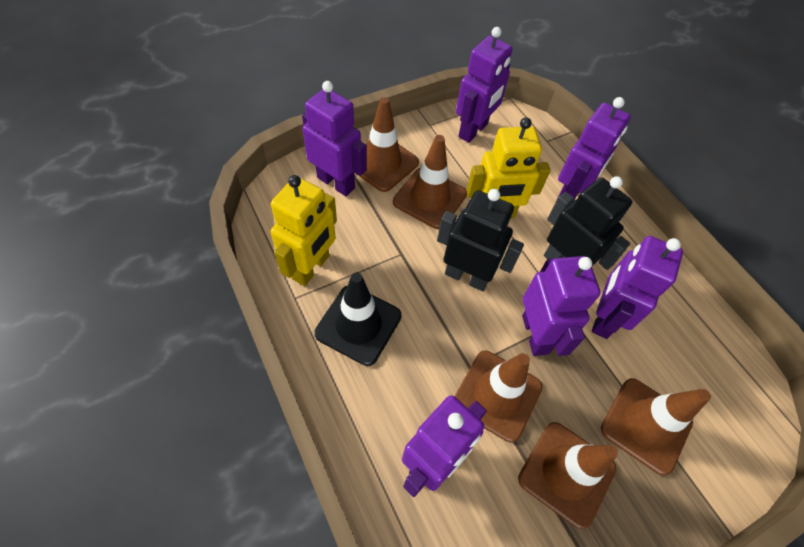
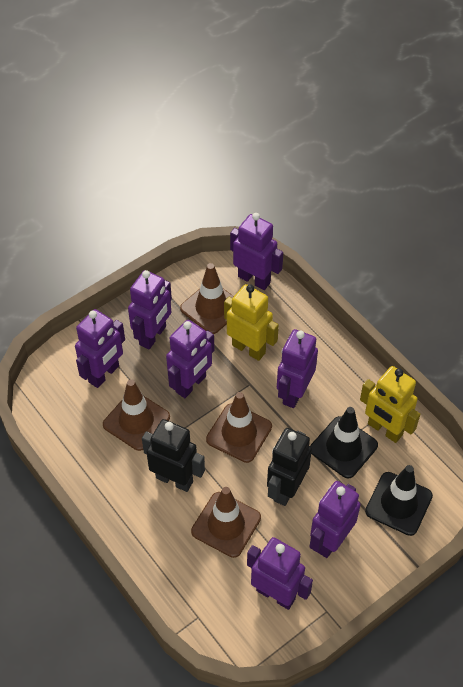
black traffic cone: 1 -> 2
brown traffic cone: 5 -> 4
purple robot: 6 -> 7

